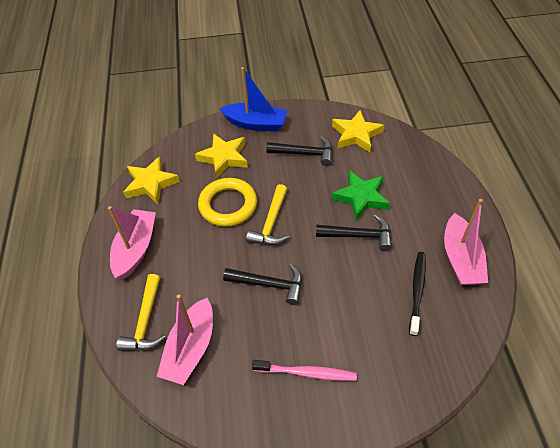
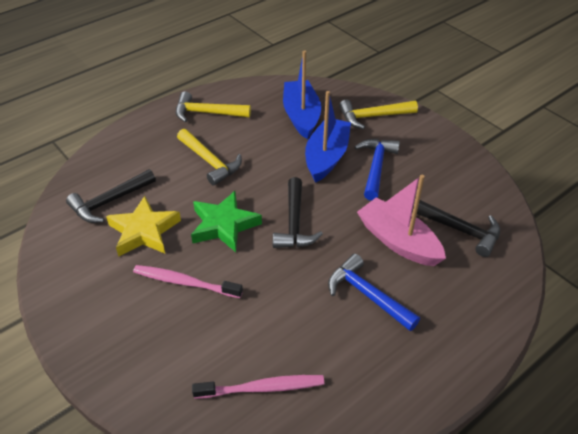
black toothbrush: 1 -> 0
blue boat: 1 -> 2
blue hammer: 0 -> 2
pink boat: 3 -> 1
pink toothbrush: 1 -> 2
yellow hammer: 2 -> 3
yellow ring: 1 -> 0
yellow star: 3 -> 1

